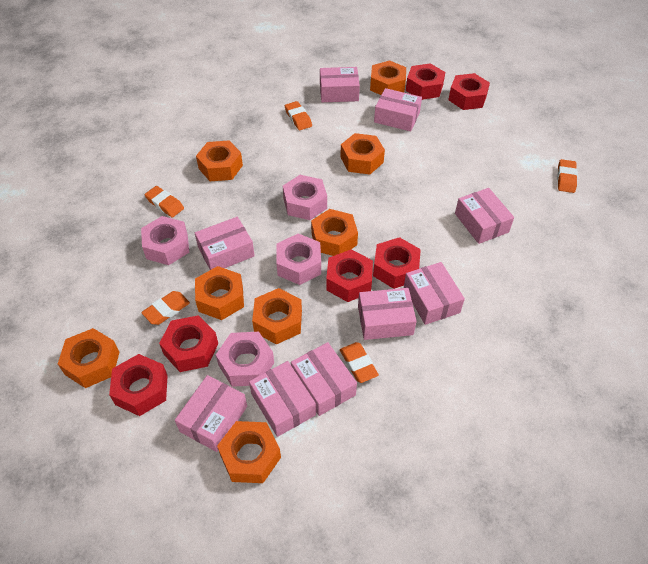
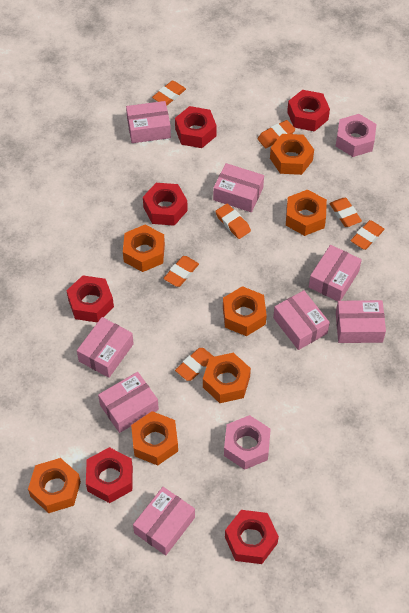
orange eraser: 5 -> 7
orange nut: 8 -> 7
pink box: 9 -> 8
pink nut: 4 -> 2

